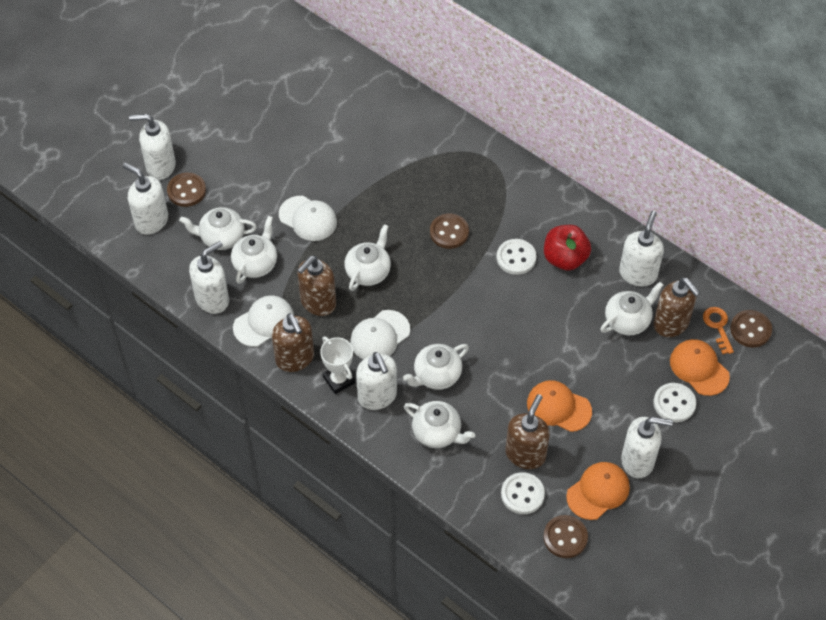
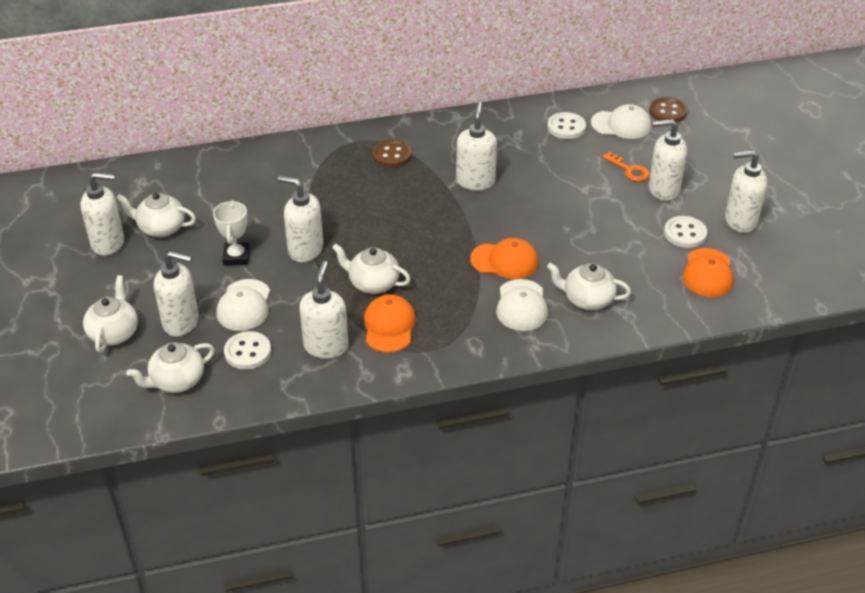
brown button: 4 -> 2
brown soap dispenser: 4 -> 0
red apple: 1 -> 0
white soap dispenser: 6 -> 7
white teapot: 6 -> 5

